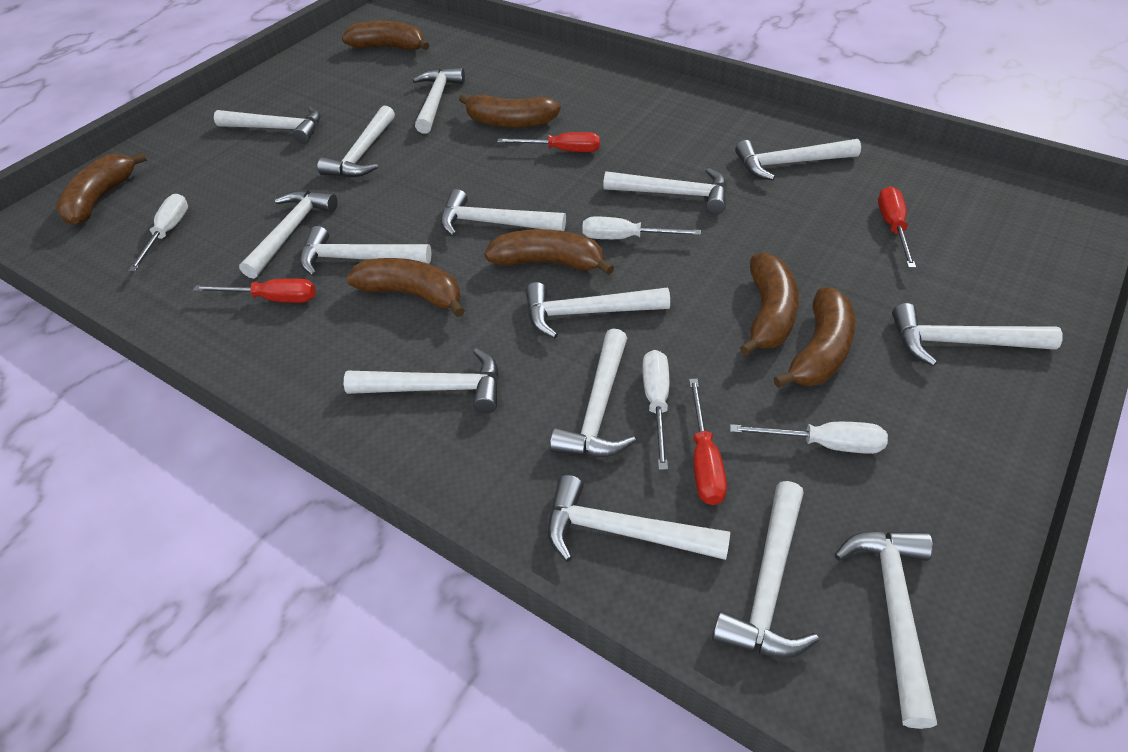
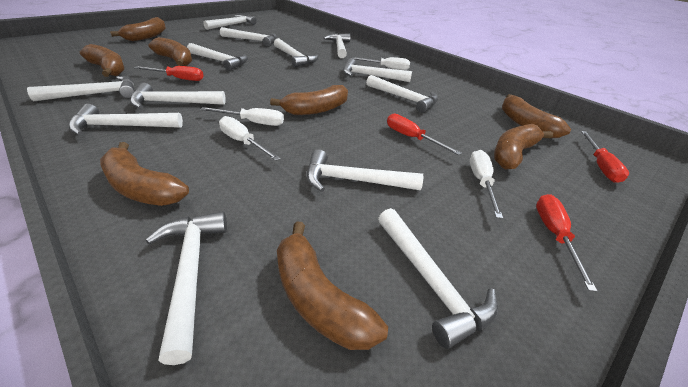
brown banana: 7 -> 8
white hammer: 15 -> 13

